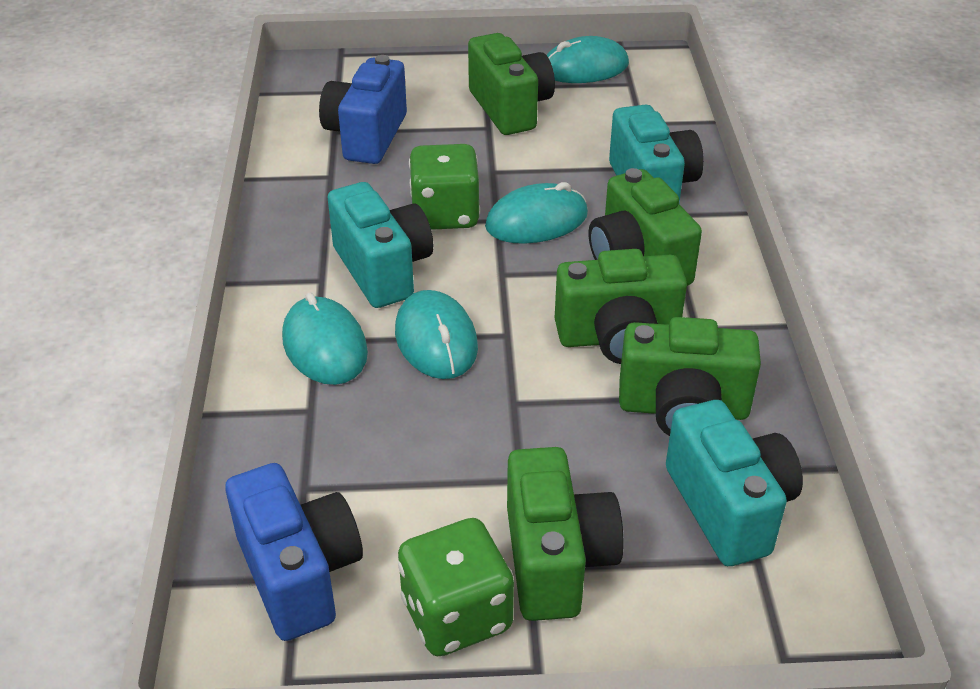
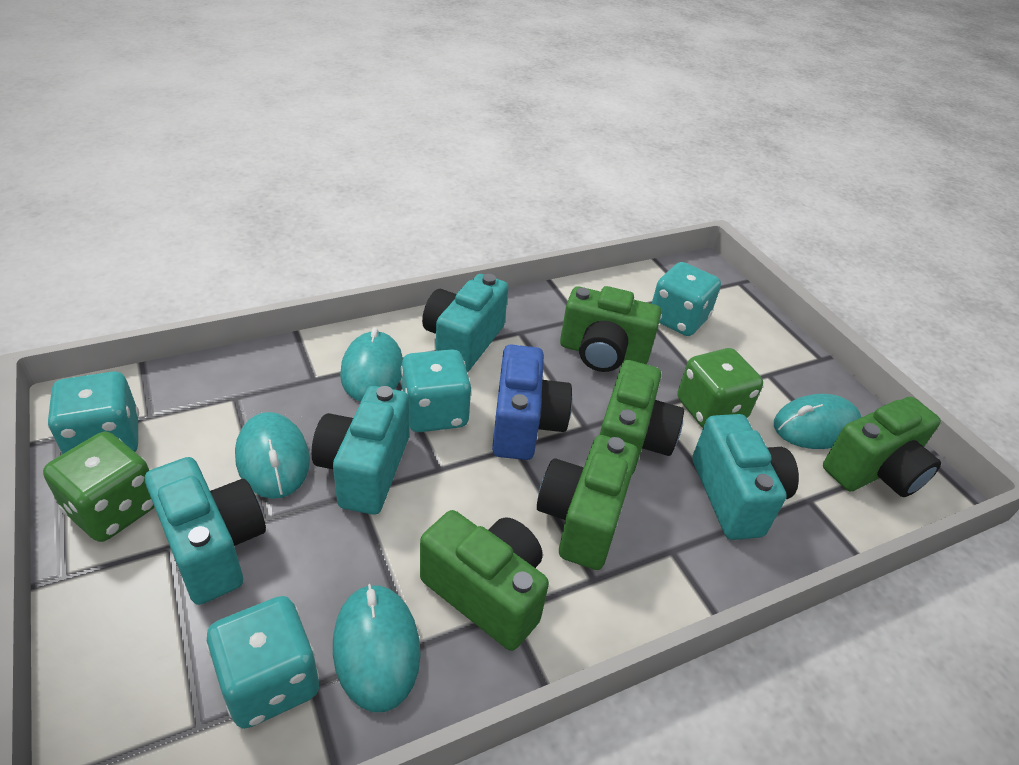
blue camera: 2 -> 1
turquoise camera: 3 -> 4
turquoise dice: 0 -> 4

